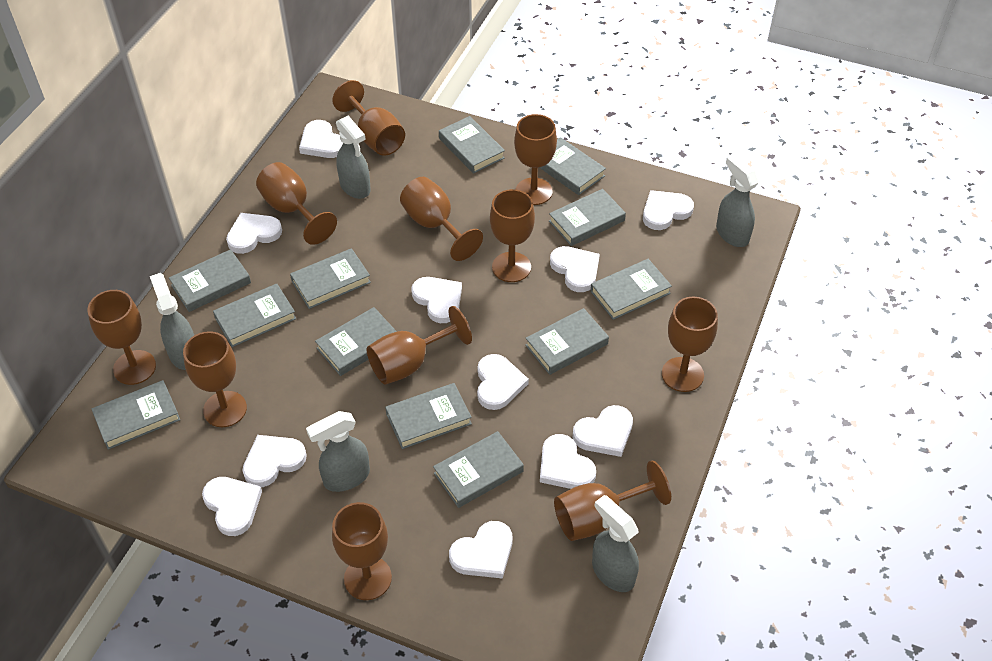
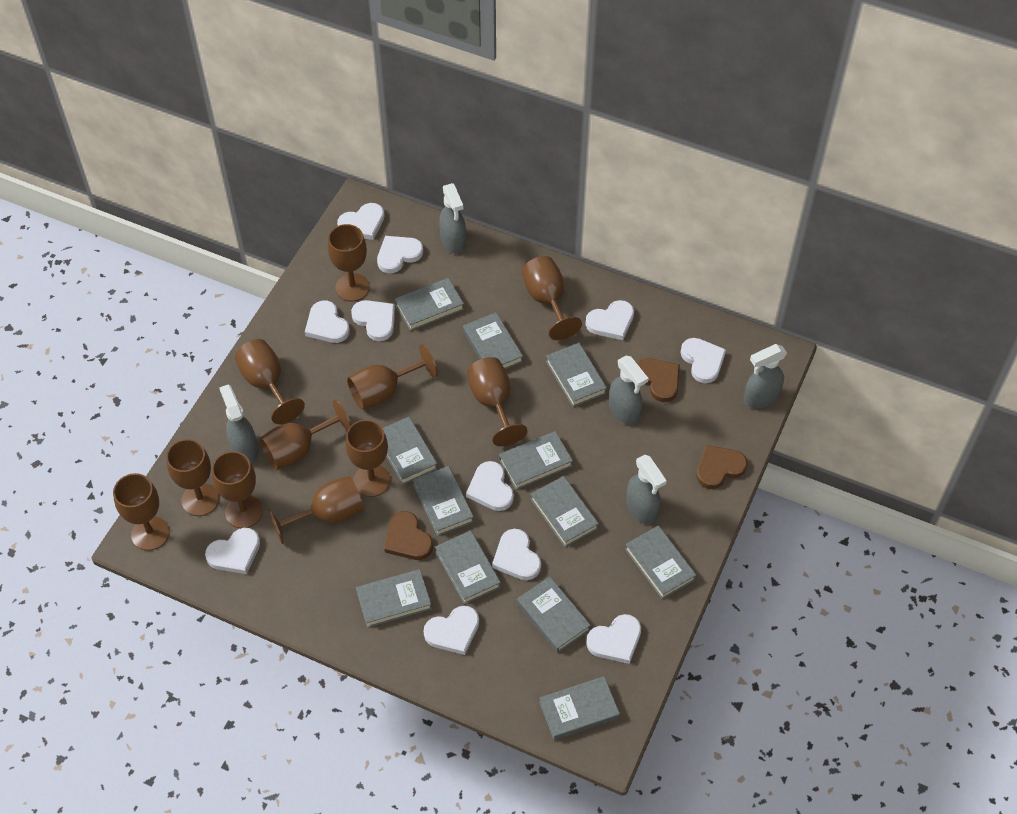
brown heart: 0 -> 3

